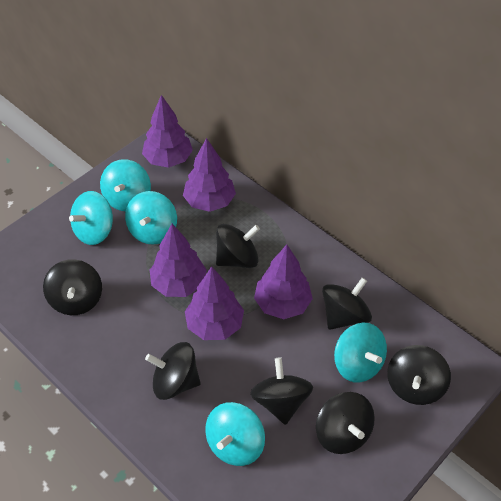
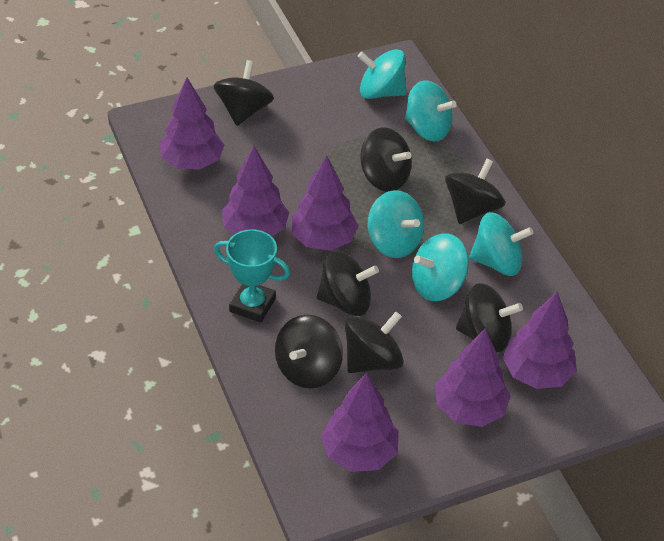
purple tree: 5 -> 6
turquoise trophy: 0 -> 1

